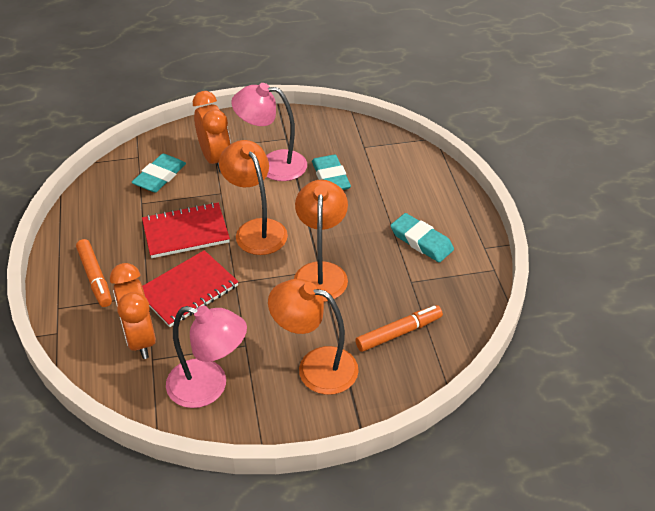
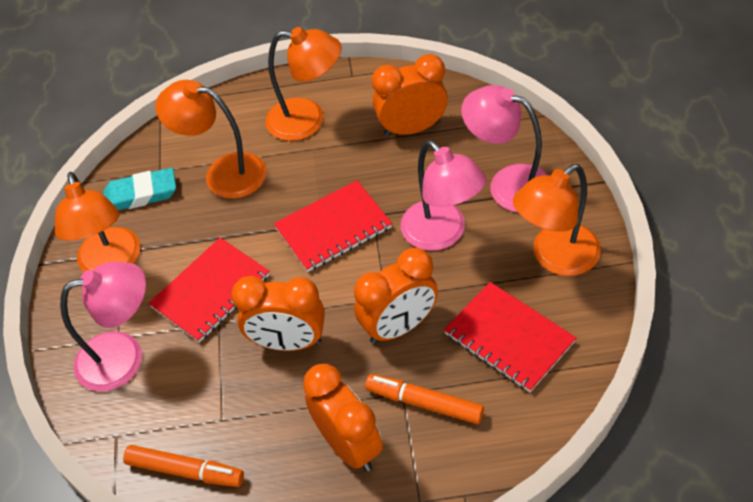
orange clock: 2 -> 4
orange lamp: 3 -> 4
pink lamp: 2 -> 3
red notebook: 2 -> 3
turquoise eraser: 3 -> 1

